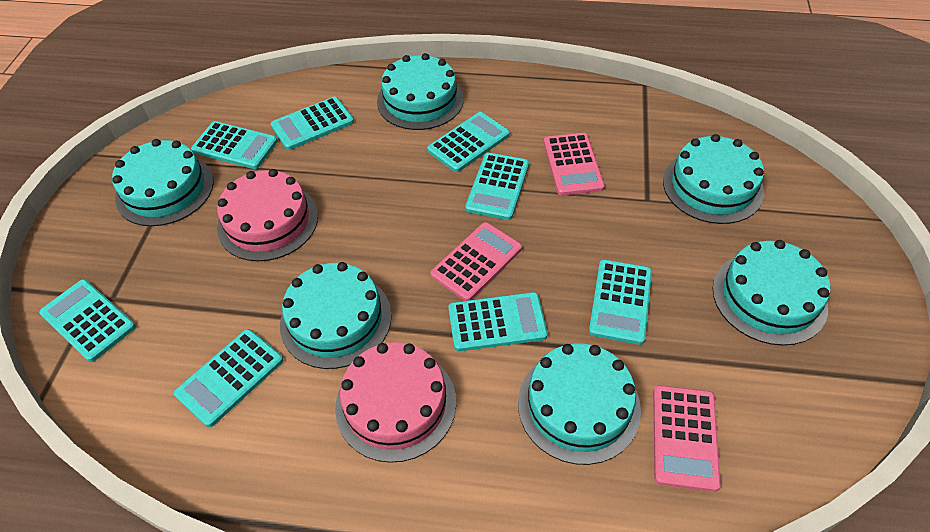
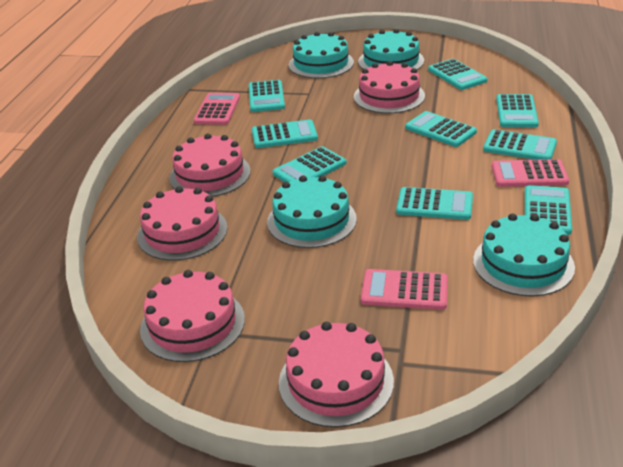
pink cake: 2 -> 5
turquoise cake: 6 -> 4
turquoise calculator: 8 -> 9

